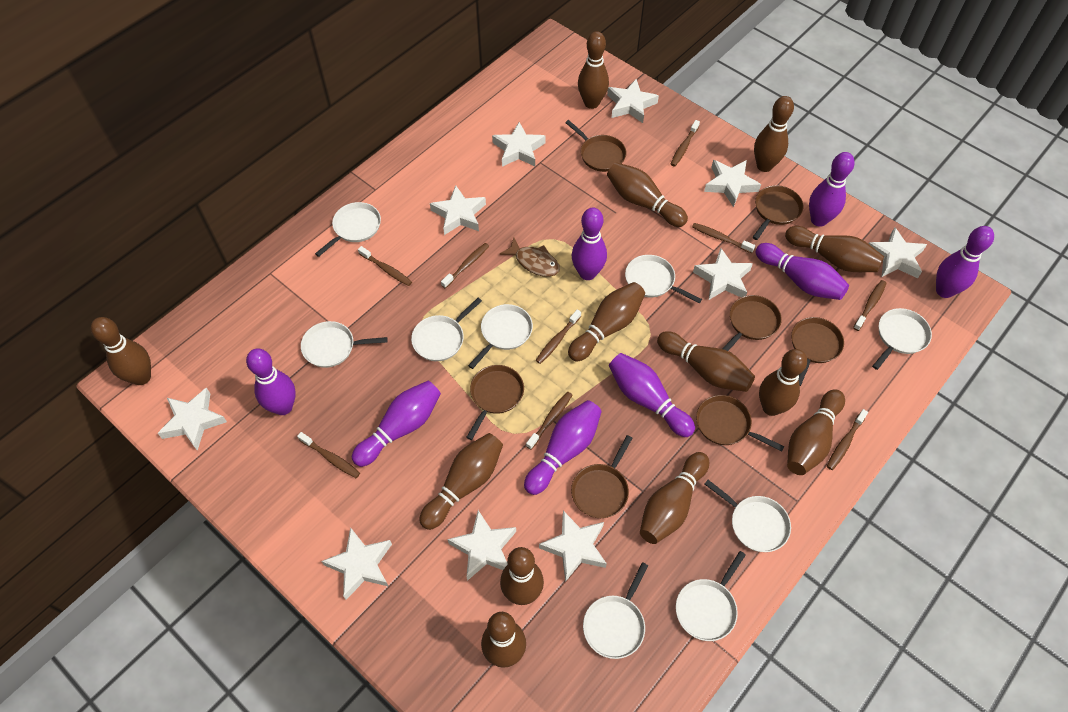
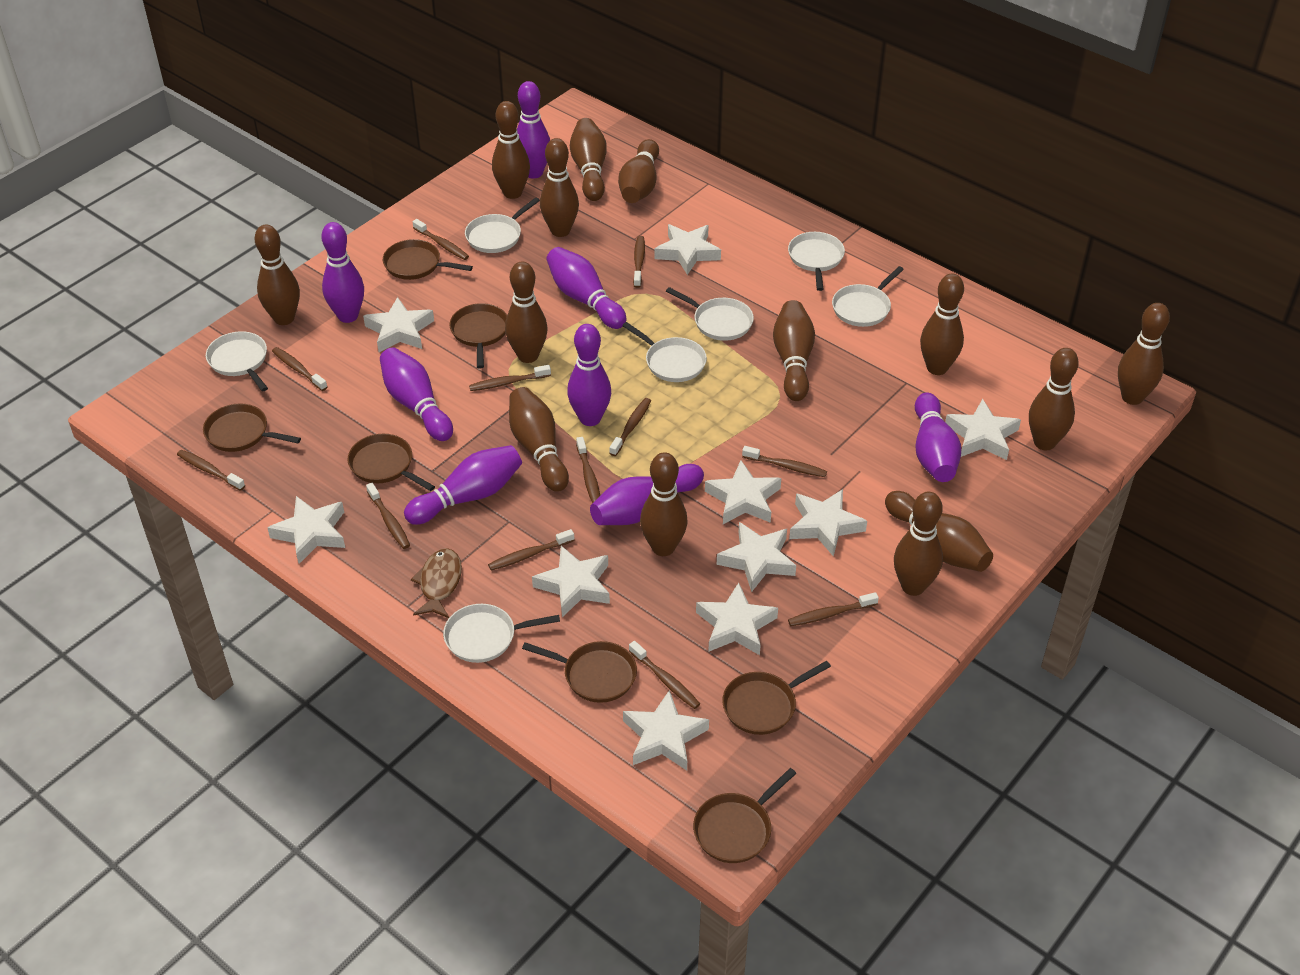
brown bowling pin: 13 -> 14
brown toothbrush: 9 -> 12
white pan: 9 -> 7

